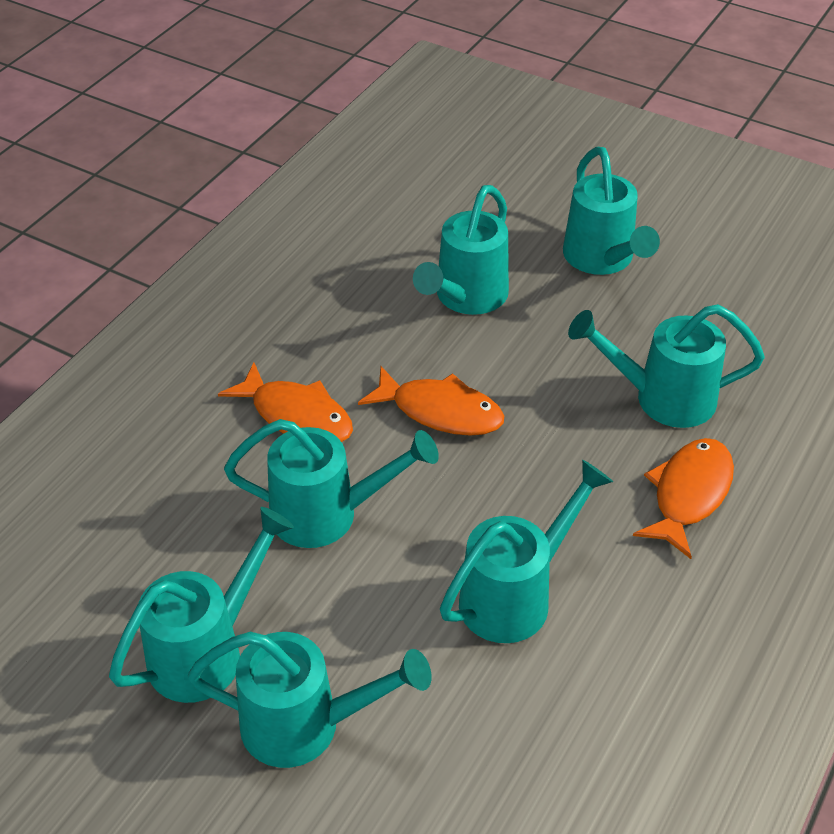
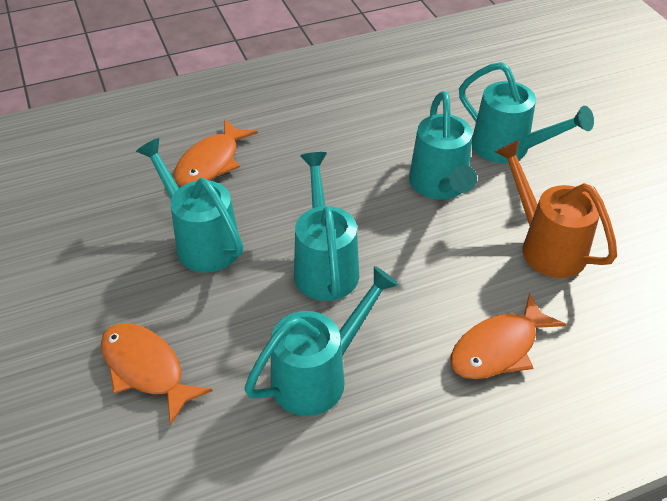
orange watering can: 0 -> 1
turquoise watering can: 7 -> 5

